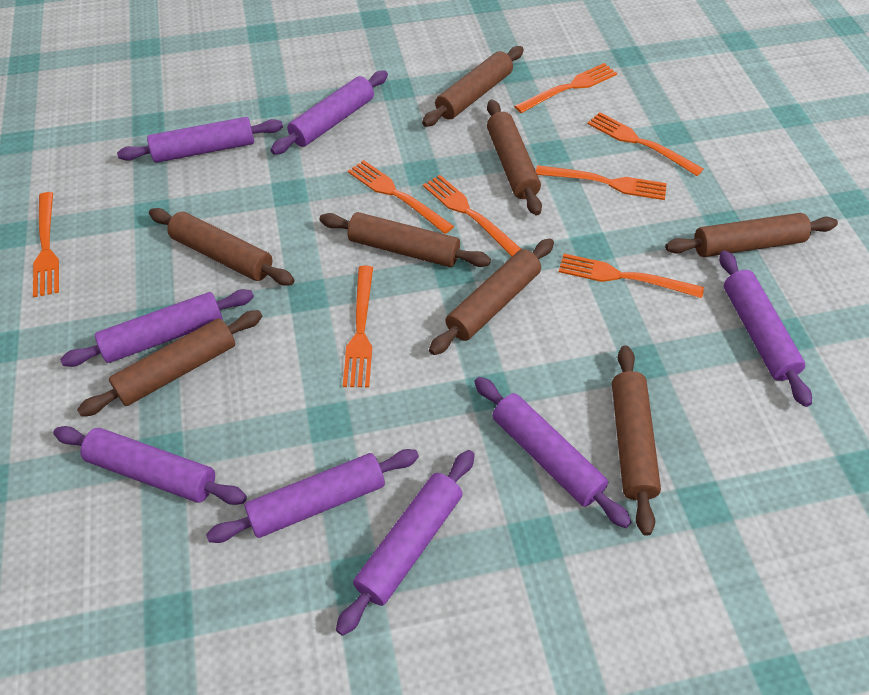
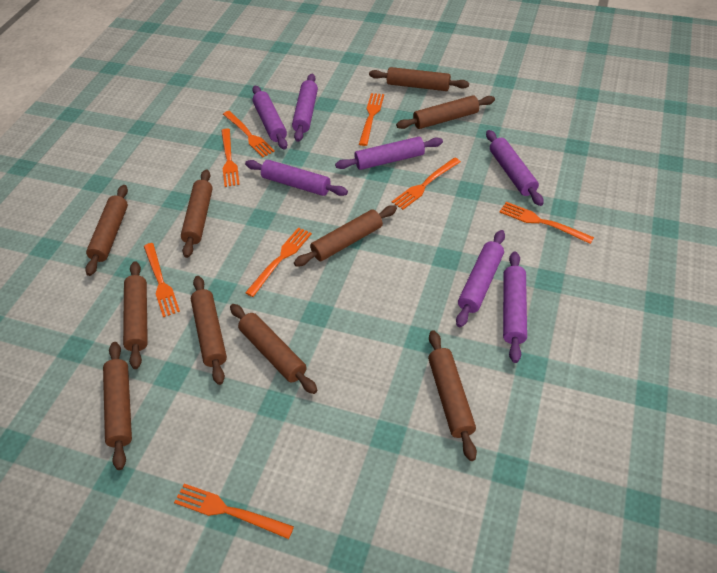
brown rolling pin: 8 -> 10
purple rolling pin: 8 -> 7

